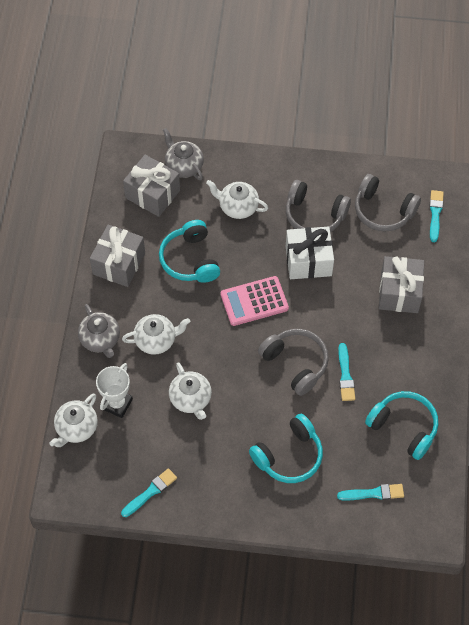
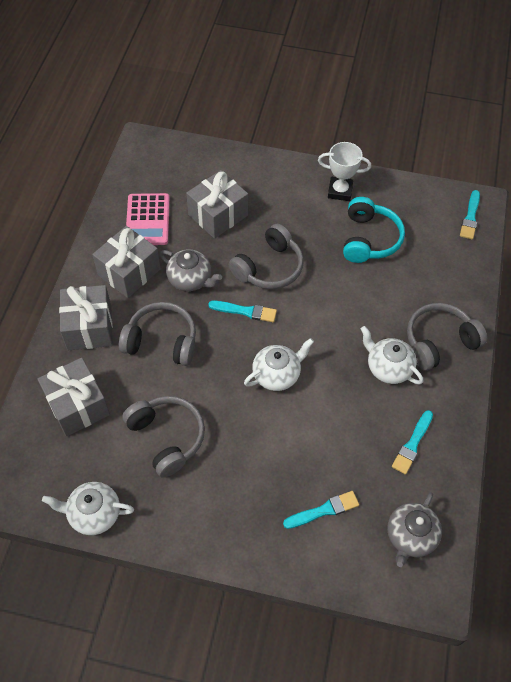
grey gift: 3 -> 4
grey headphones: 3 -> 4
turquoise headphones: 3 -> 1
white gift: 1 -> 0
white teapot: 4 -> 3

